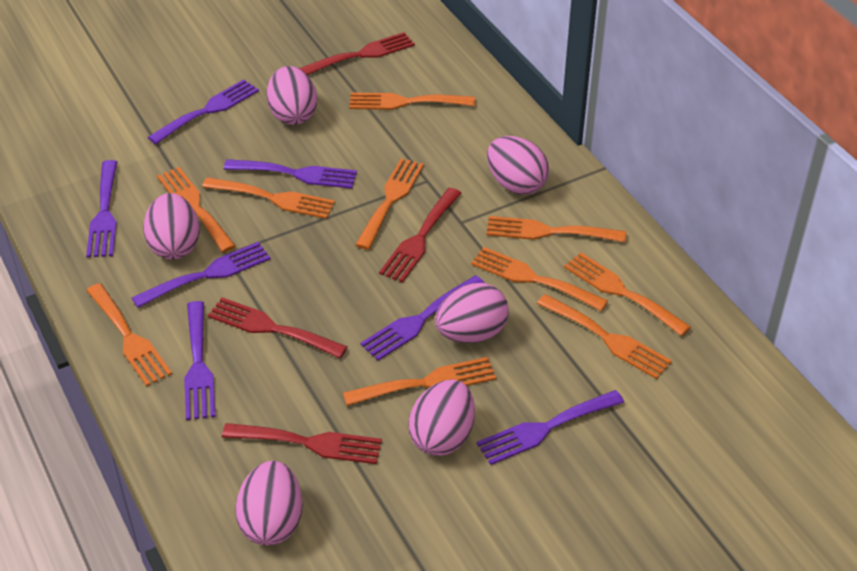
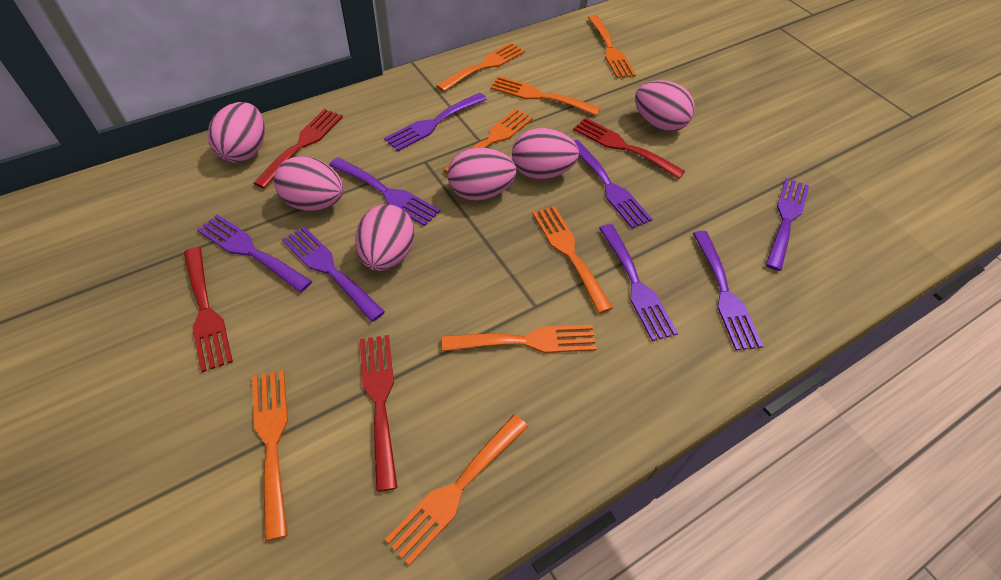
orange fork: 10 -> 8
purple fork: 7 -> 8

